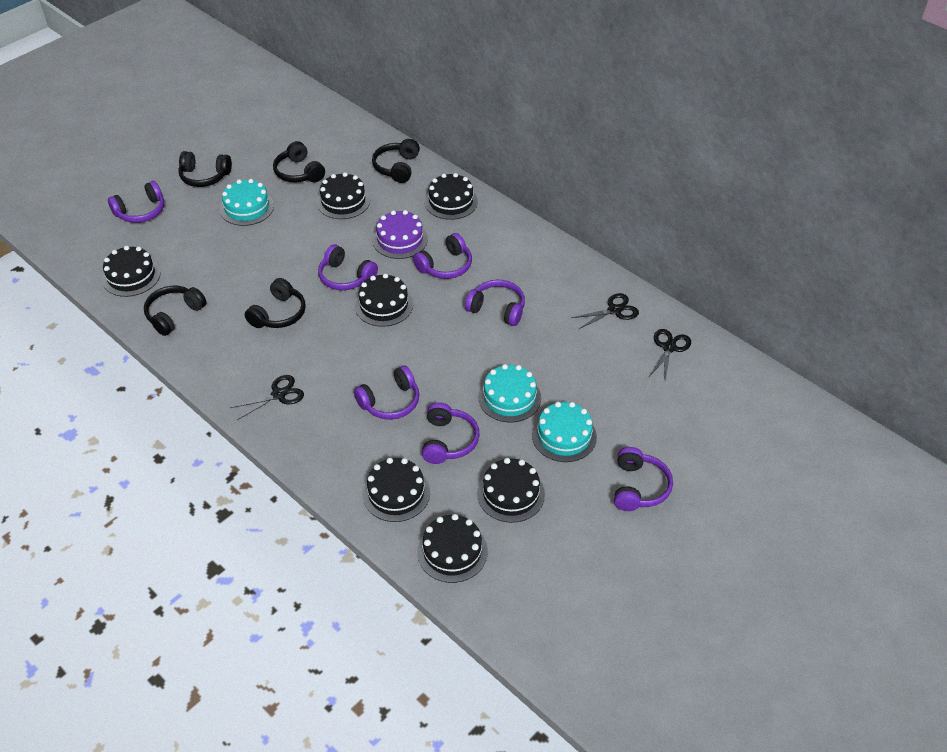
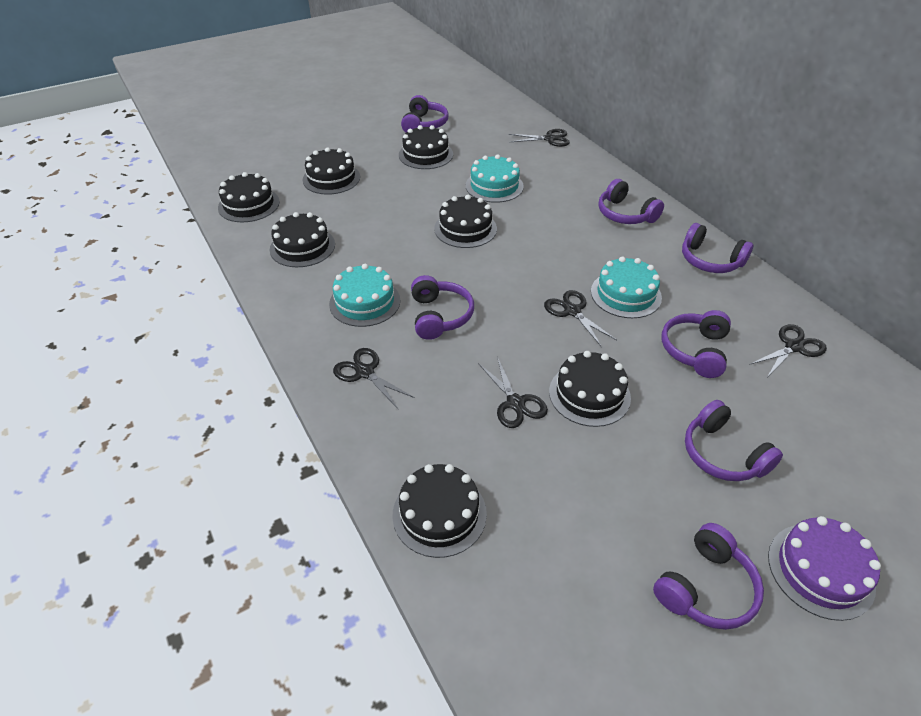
black headphones: 5 -> 0
black scissors: 3 -> 5

